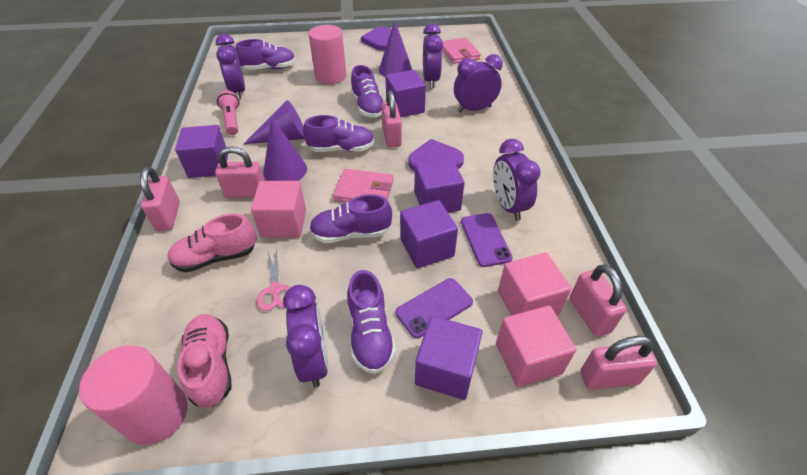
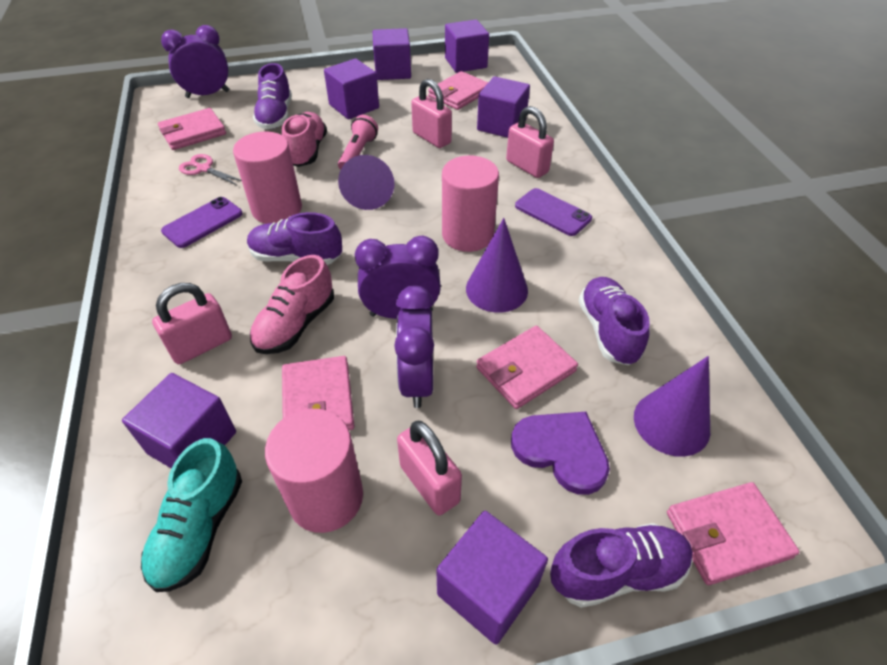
pink cube: 3 -> 0
pink cylinder: 2 -> 3
pink padlock: 5 -> 4
pink wallet: 2 -> 5
purple clock: 5 -> 3
purple cube: 5 -> 6
purple heart: 2 -> 1
purple shoe: 5 -> 4
turquoise shoe: 0 -> 1

